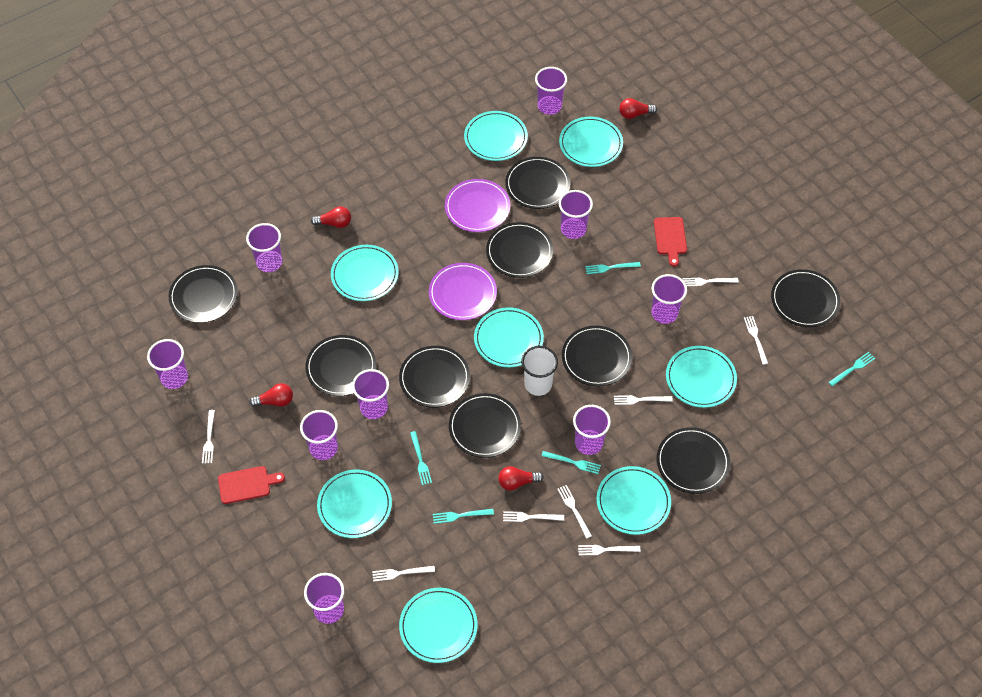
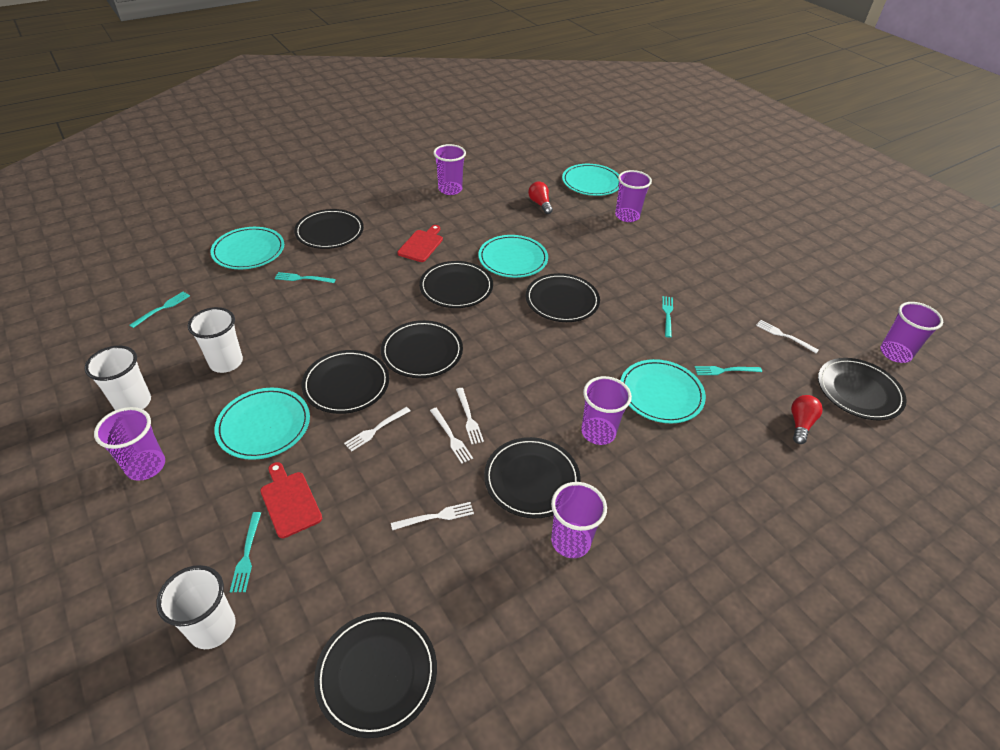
black plate: 9 -> 8
purple cup: 9 -> 6
purple plate: 2 -> 0
red light bulb: 4 -> 2
turquoise plate: 8 -> 5
white cup: 1 -> 3
white fork: 8 -> 5

